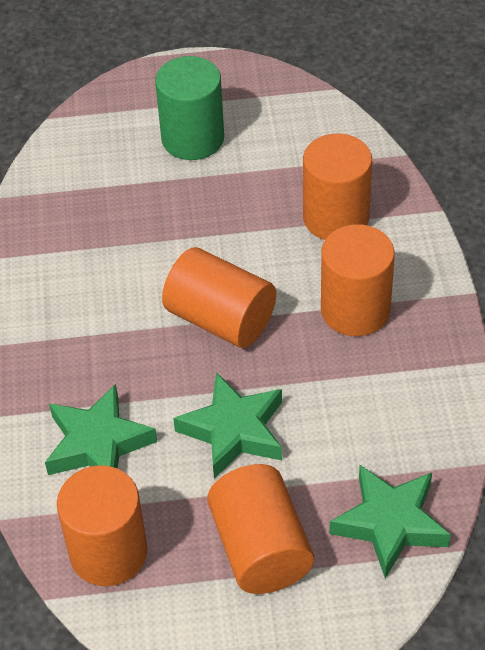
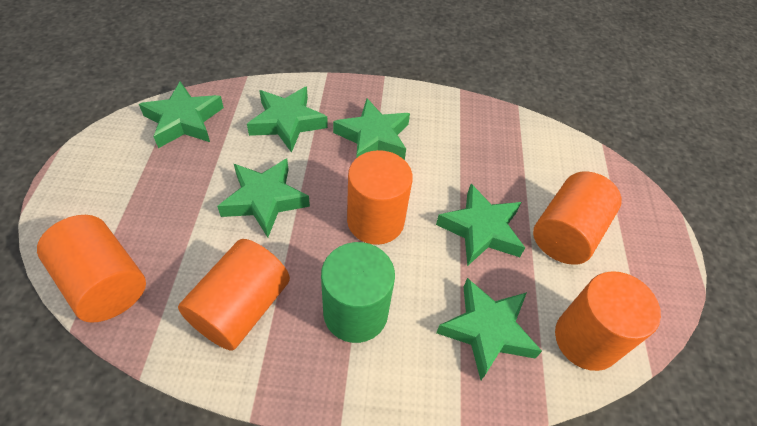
green star: 3 -> 6

